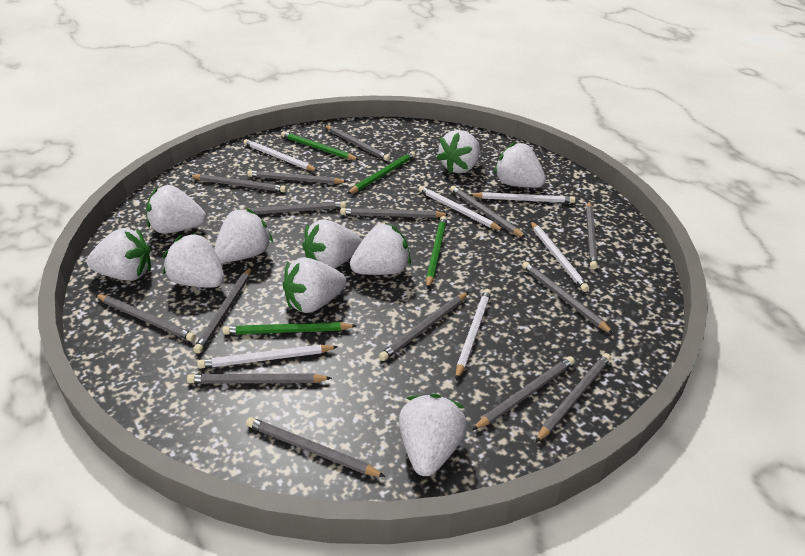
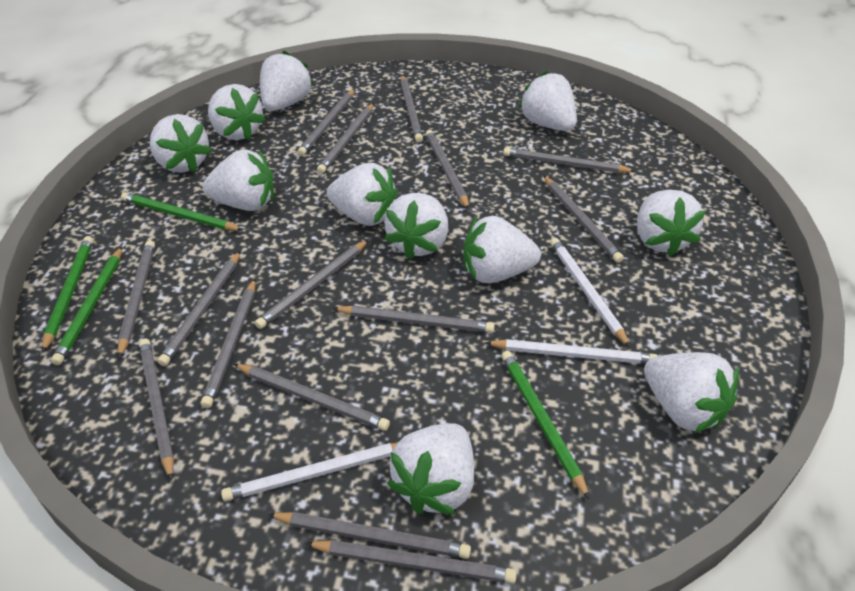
white pencil: 6 -> 3
white strawberry: 10 -> 11

